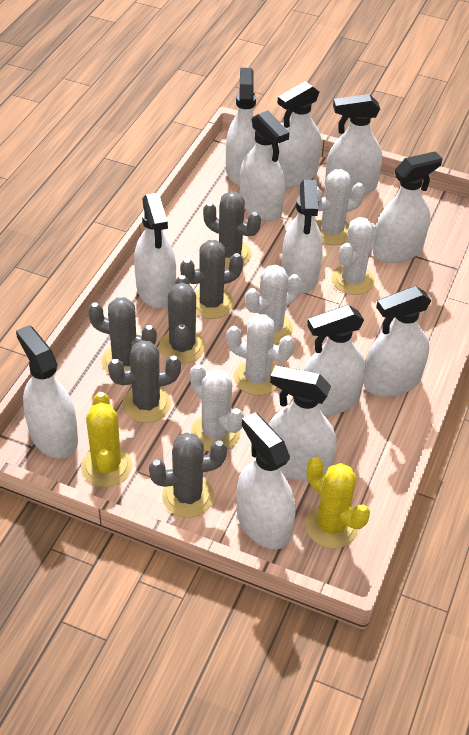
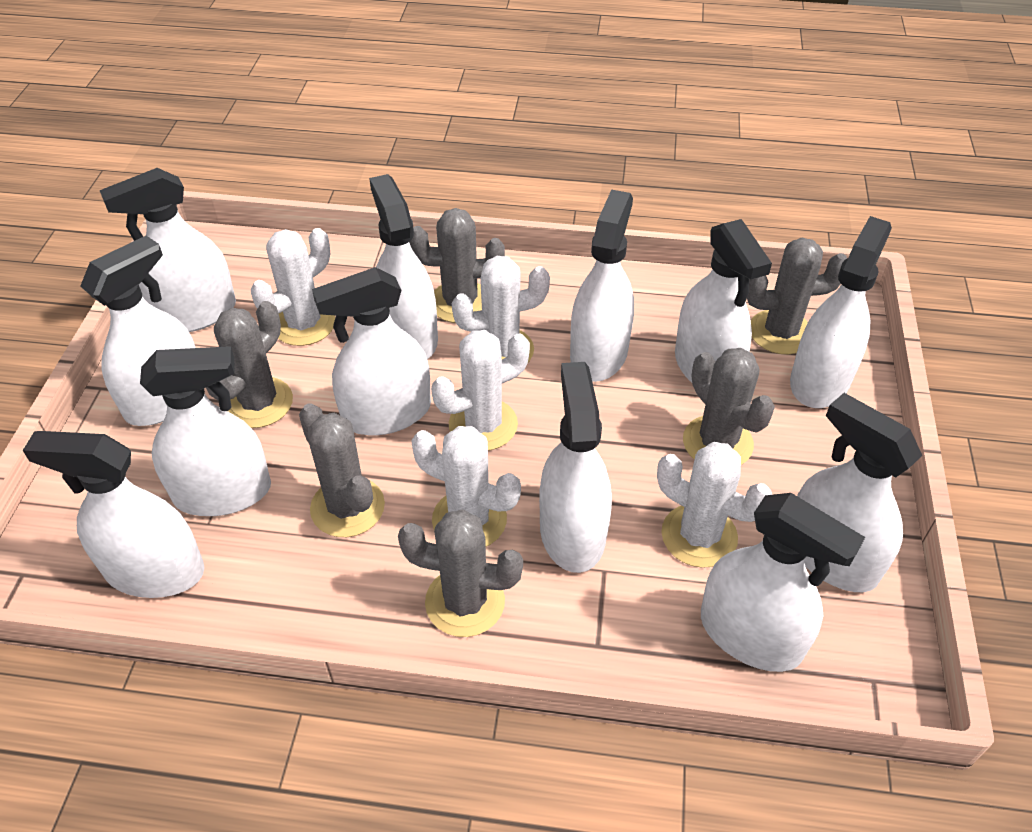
yellow cactus: 2 -> 0

